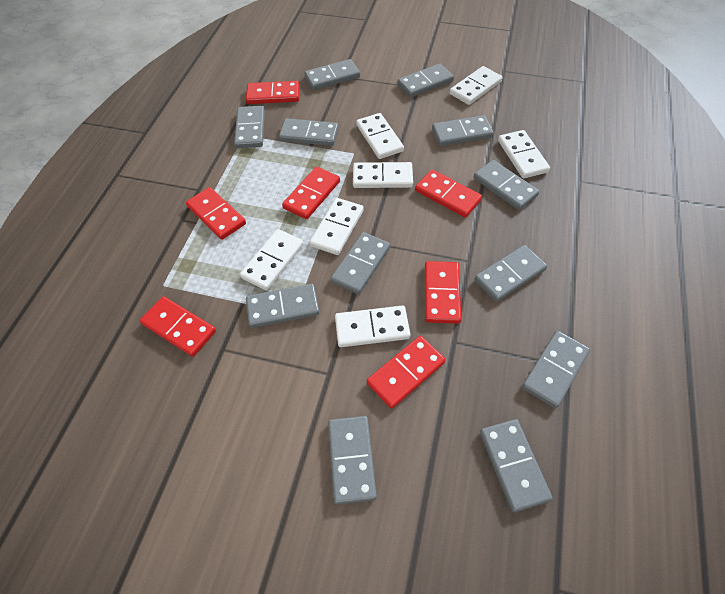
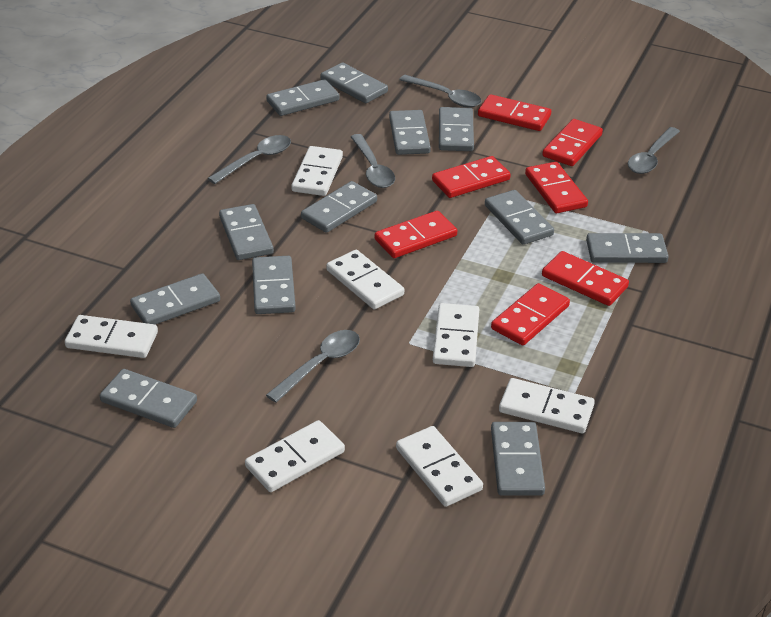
grey spoon: 0 -> 5

